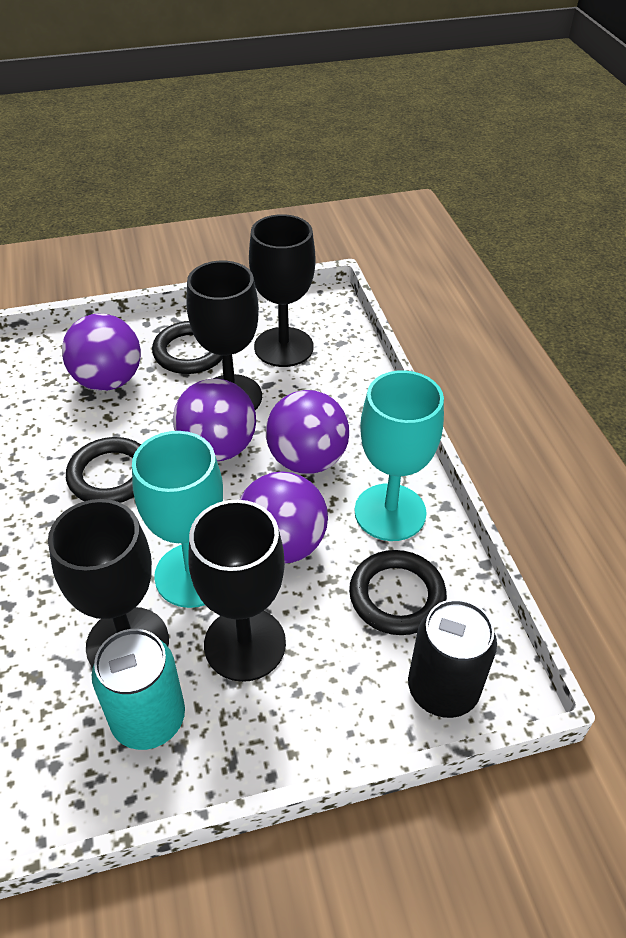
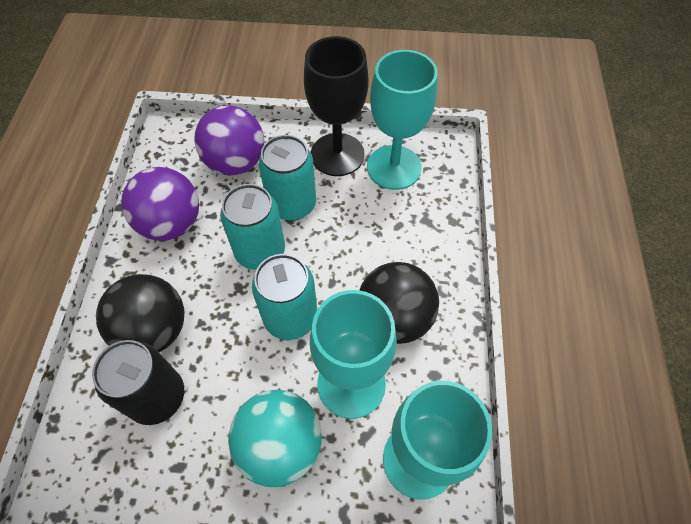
black ball: 0 -> 2
black goblet: 4 -> 1
black ring: 3 -> 0
purple ball: 4 -> 2
turquoise ball: 0 -> 1
turquoise can: 1 -> 3
turquoise goblet: 2 -> 3

